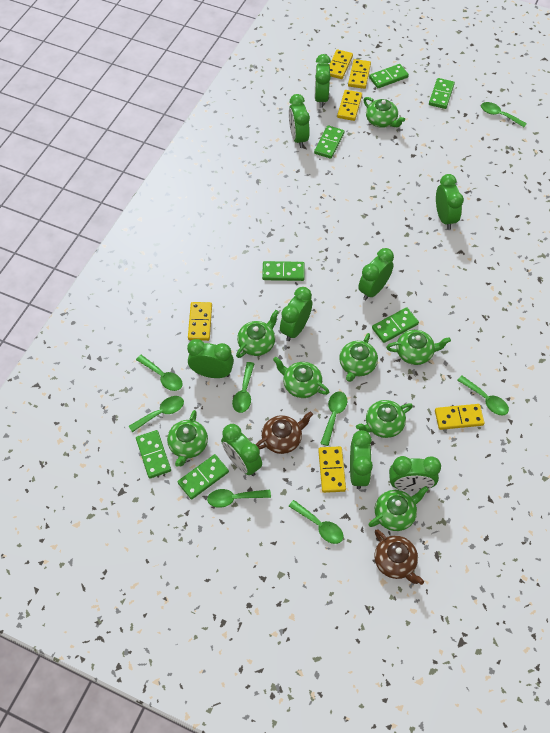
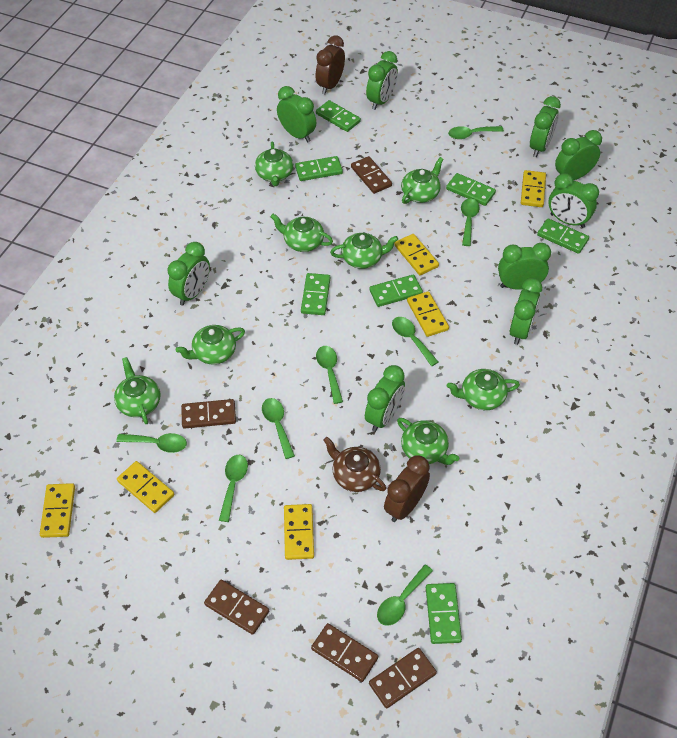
brown clock: 0 -> 2
brown domino: 0 -> 5
brown teapot: 2 -> 1

